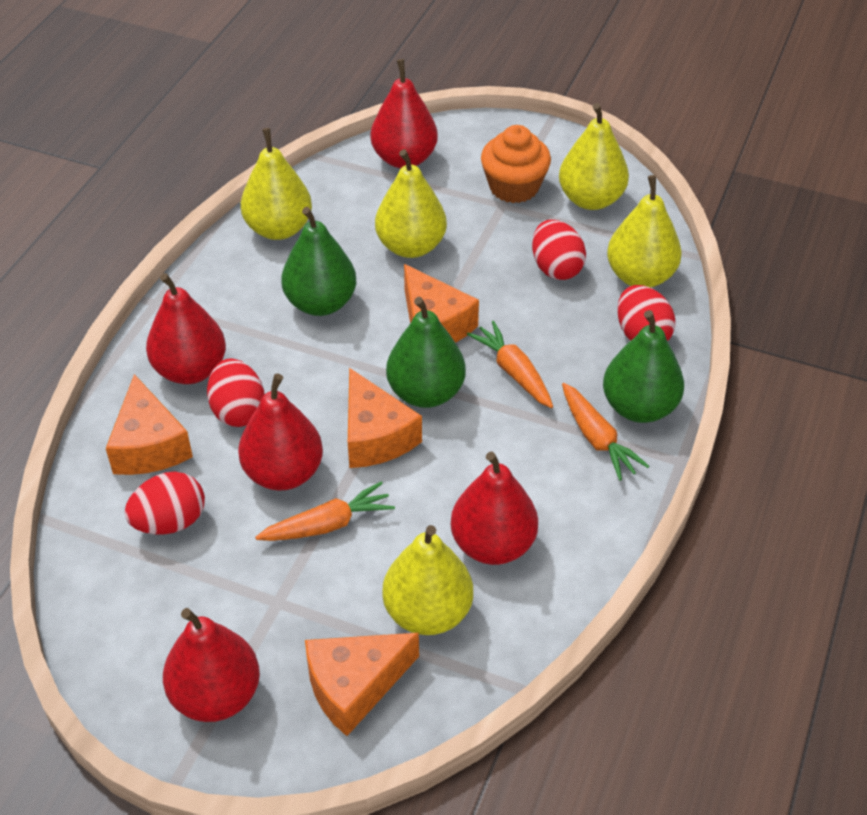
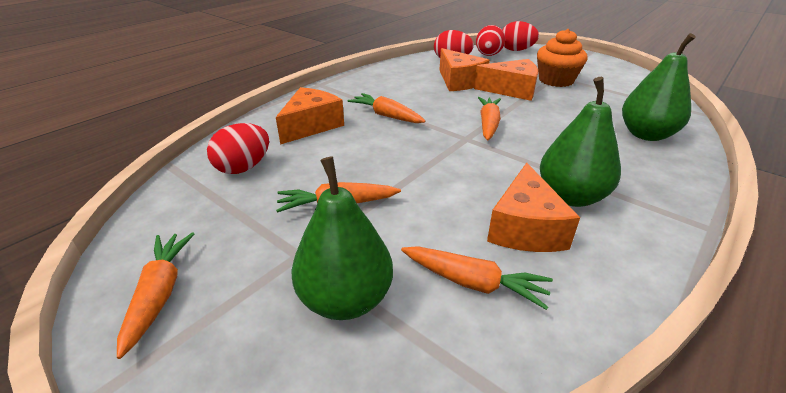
orange carrot: 3 -> 5
red pear: 5 -> 0
yellow pear: 5 -> 0

